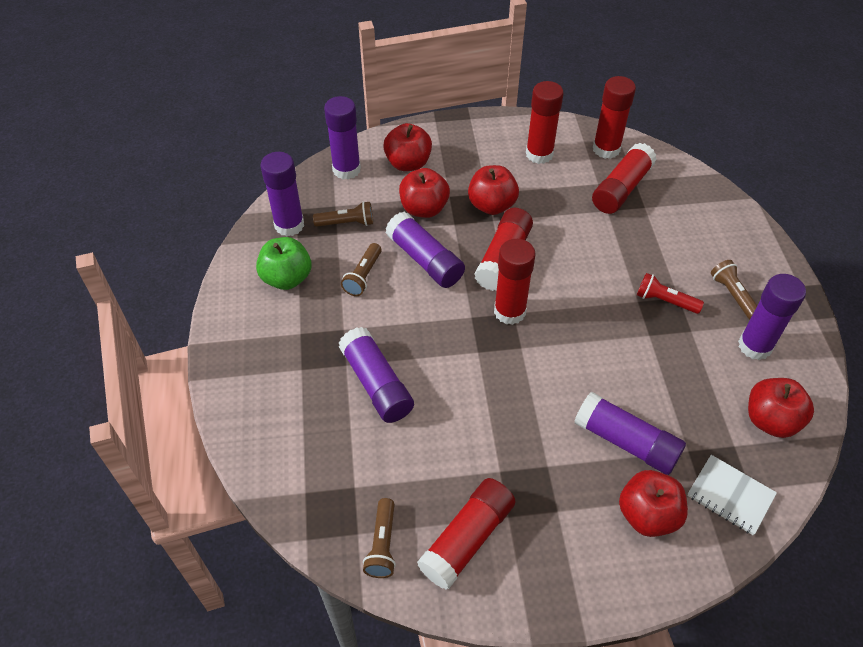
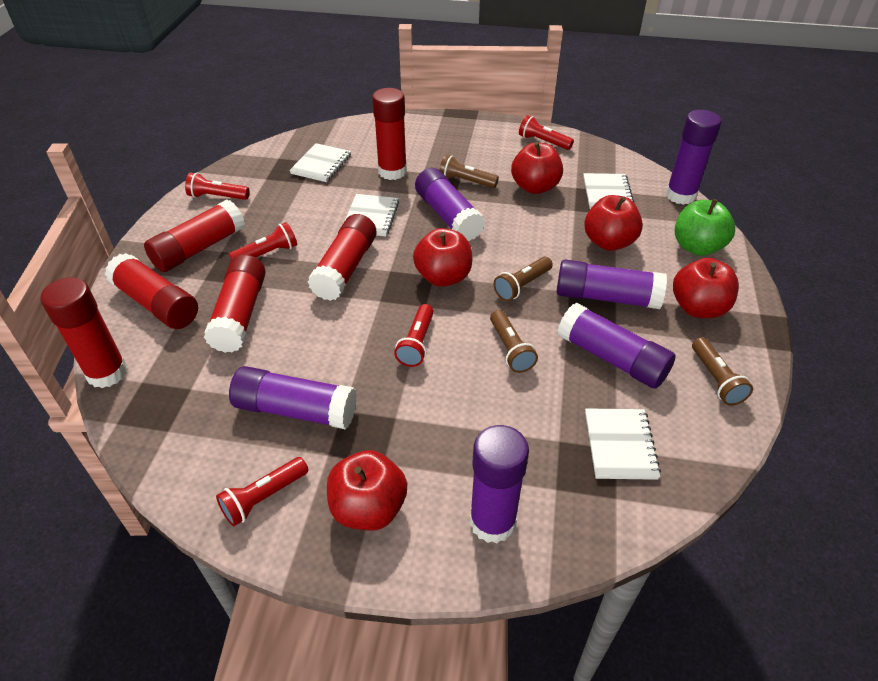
red flashlight: 1 -> 5
white notebook: 1 -> 4

